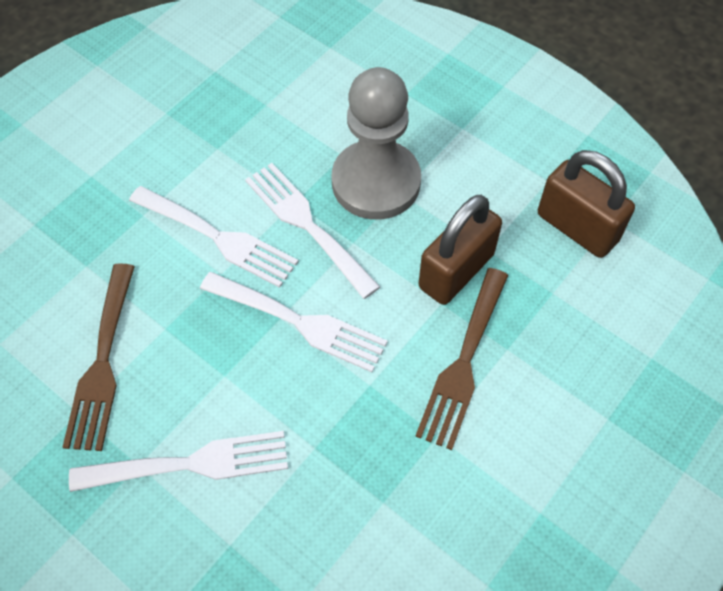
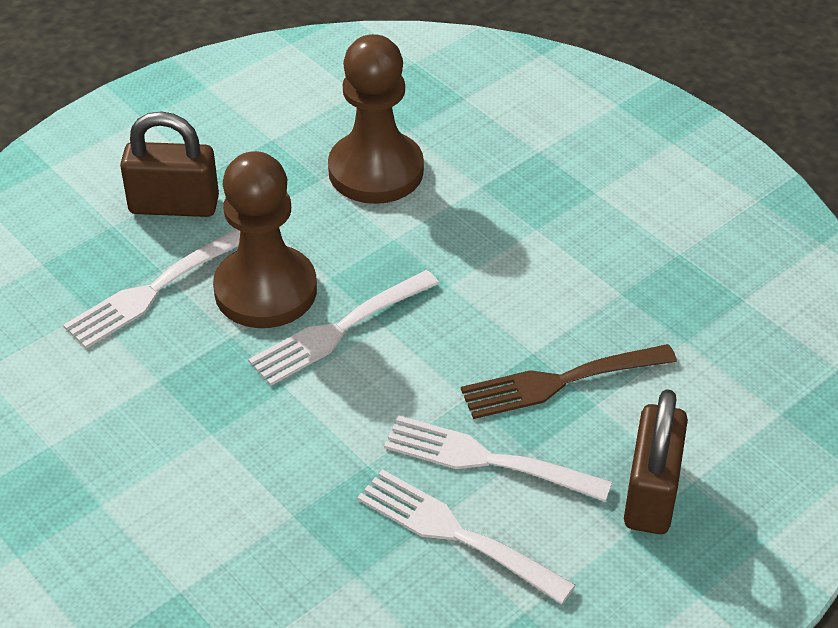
brown fork: 2 -> 1
brown pawn: 0 -> 2
grey pawn: 1 -> 0

